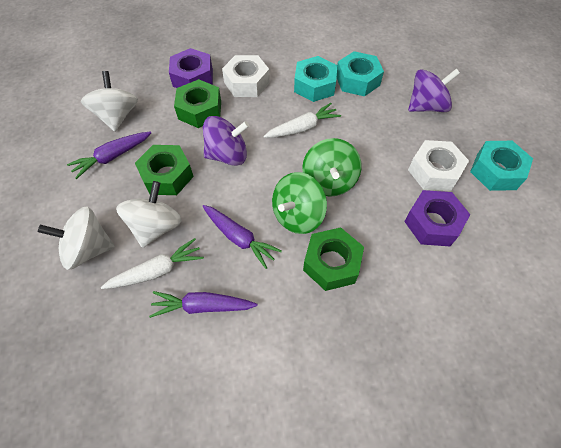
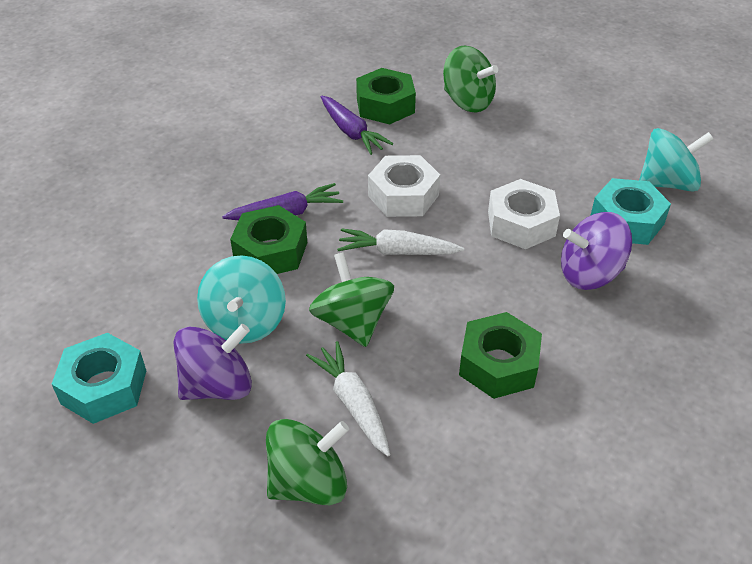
green spinning top: 2 -> 3
purple carrot: 3 -> 2
purple nut: 2 -> 0
turquoise nut: 3 -> 2
turquoise spinning top: 0 -> 2
white spinning top: 3 -> 0

